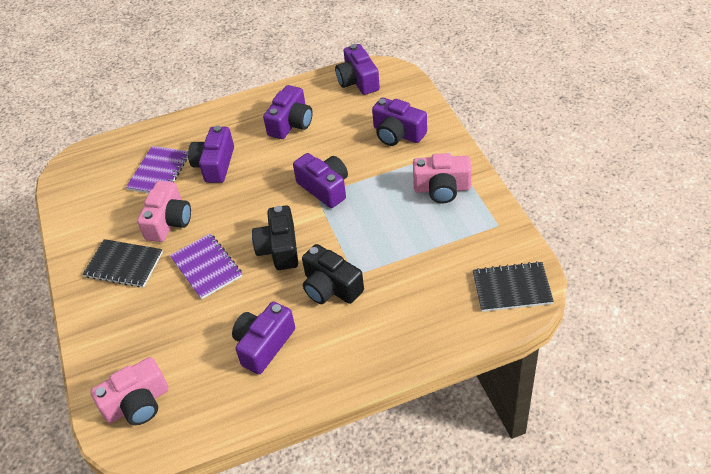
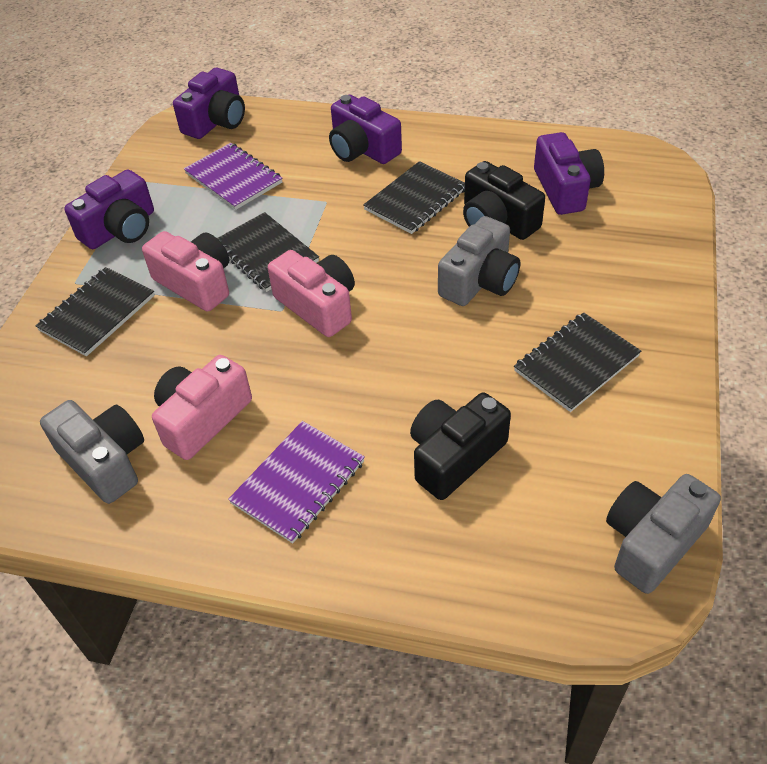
black notebook: 2 -> 4
grey camera: 0 -> 3
purple camera: 6 -> 4

